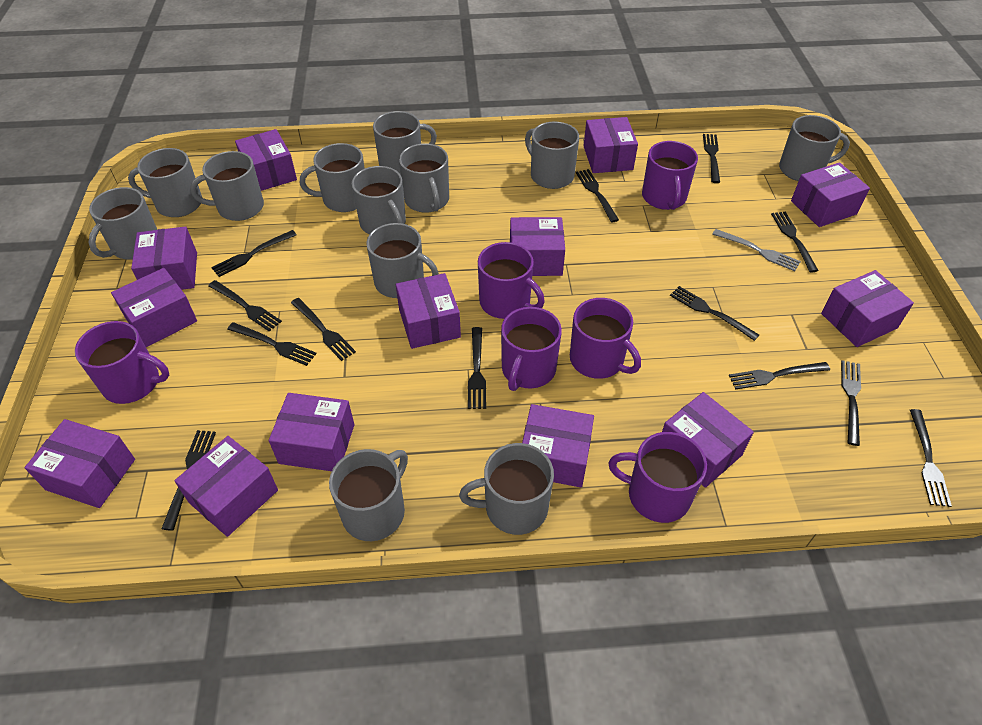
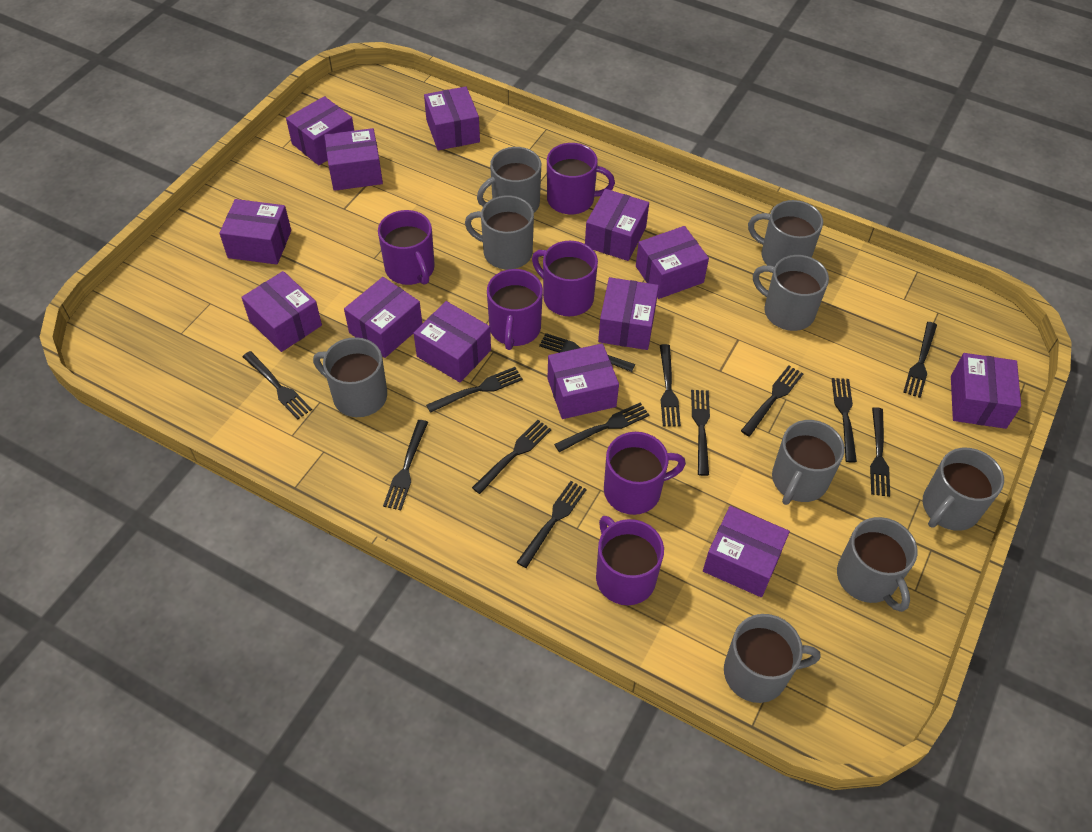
grey fork: 1 -> 0
grey mug: 12 -> 9

